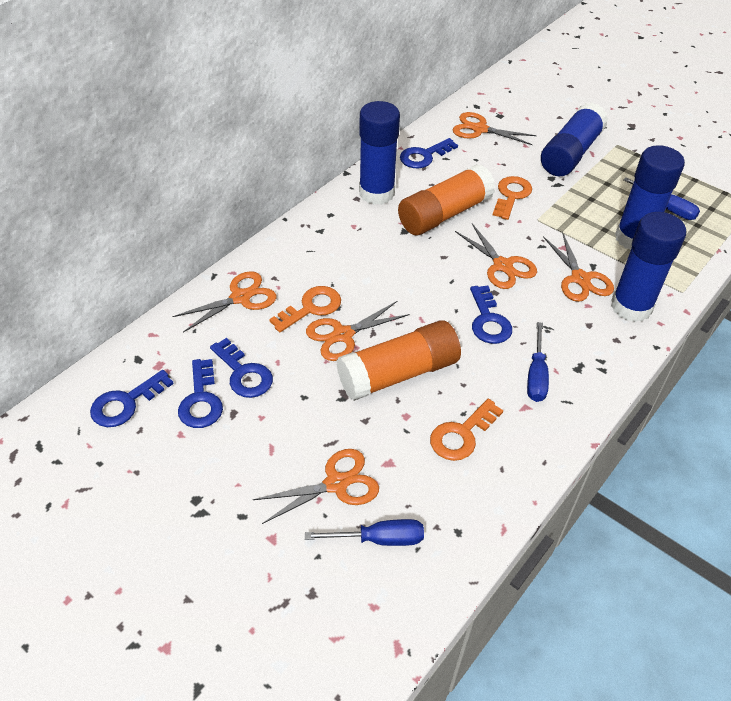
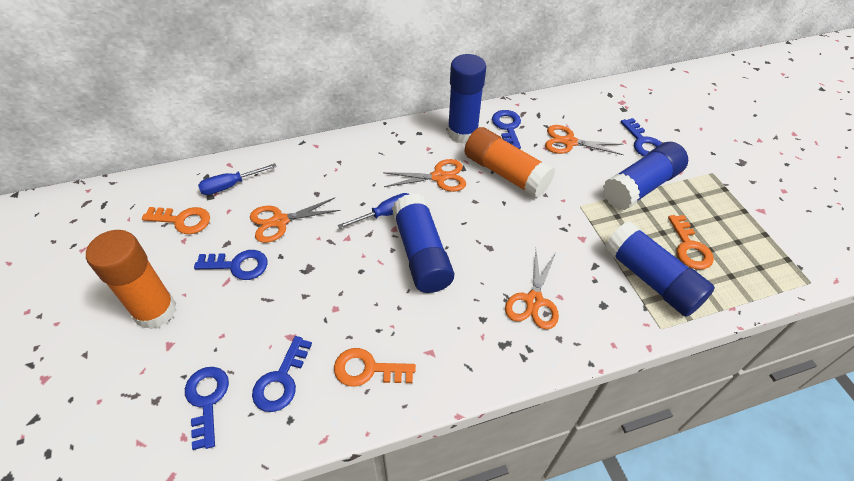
blue screwdriver: 3 -> 2
orange scissors: 6 -> 4

